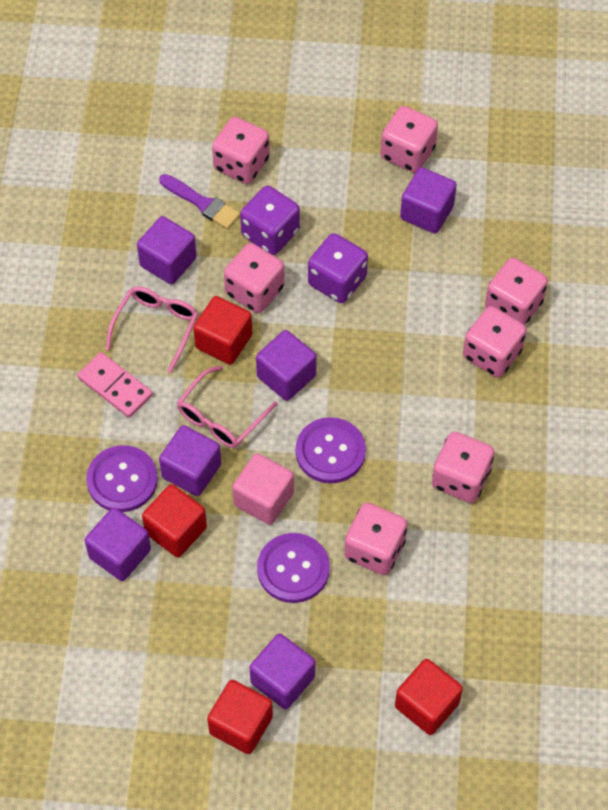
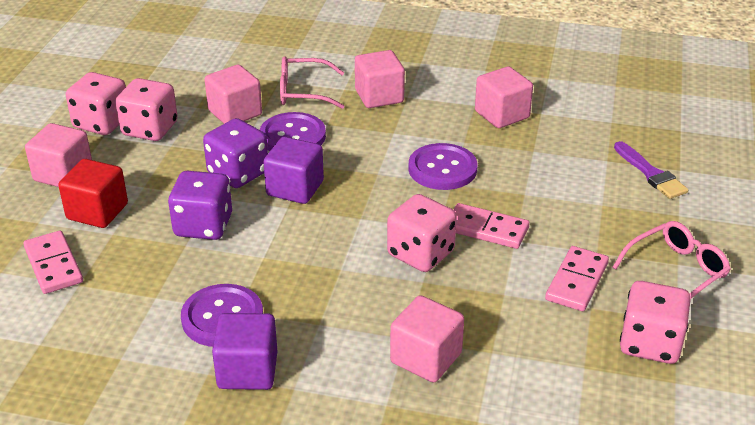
pink cube: 1 -> 5
pink dice: 7 -> 4
pink domino: 1 -> 3
purple cube: 6 -> 2
red cube: 4 -> 1

